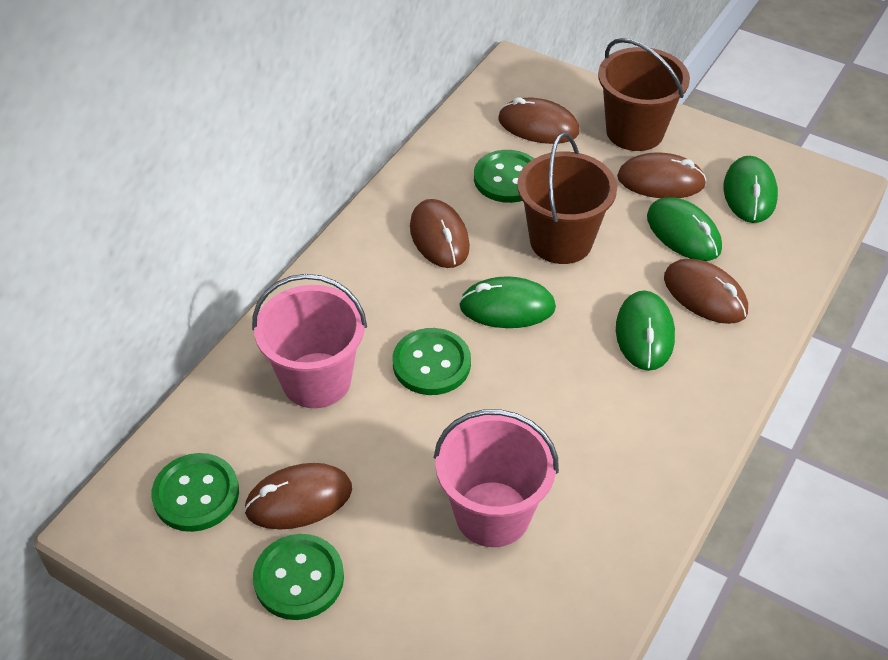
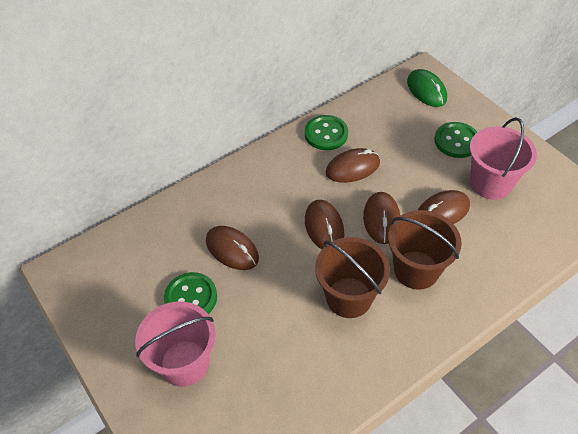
green button: 4 -> 3
green mouse: 4 -> 1

